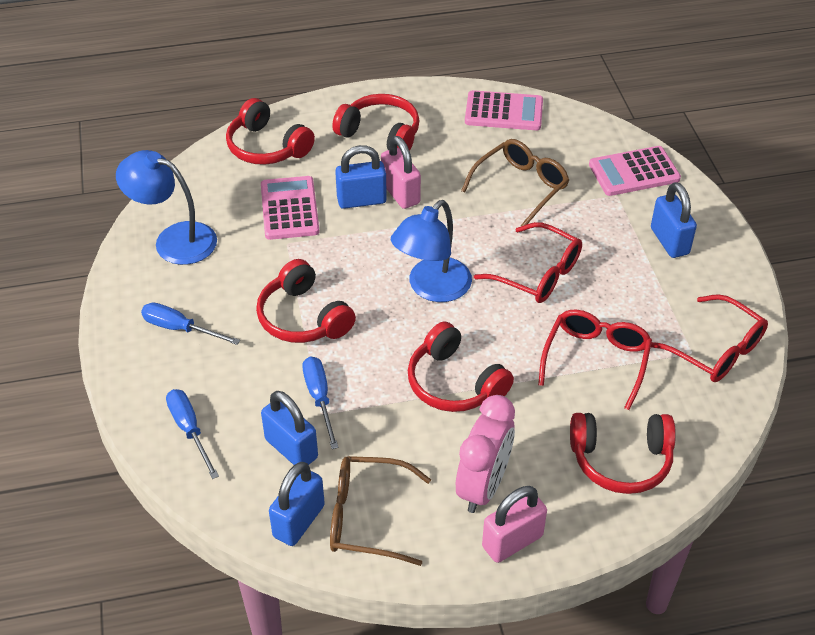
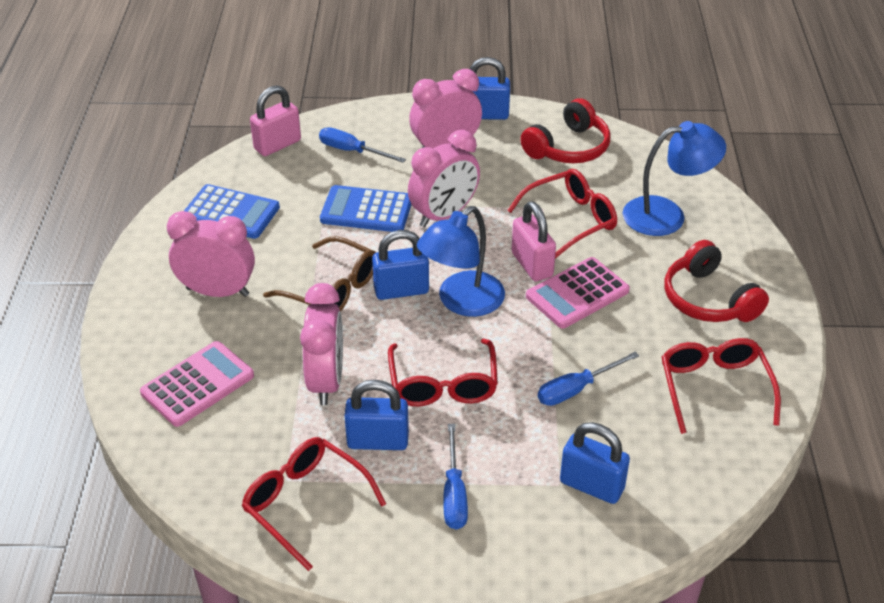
blue calculator: 0 -> 2
brown glasses: 2 -> 1
pink calculator: 3 -> 2
pink clock: 1 -> 4
red glasses: 3 -> 4
red headphones: 5 -> 2

